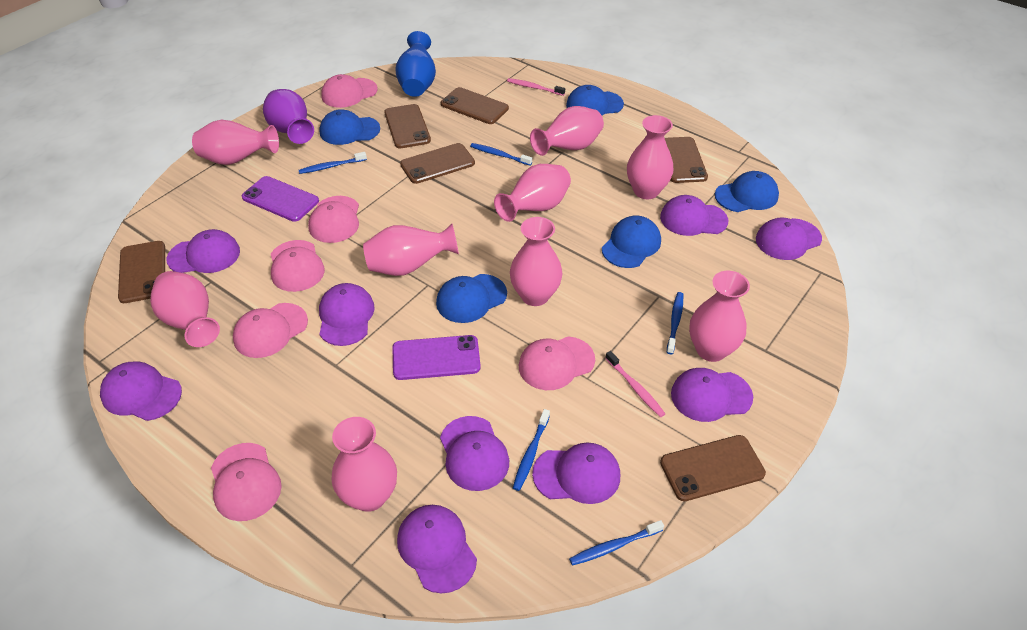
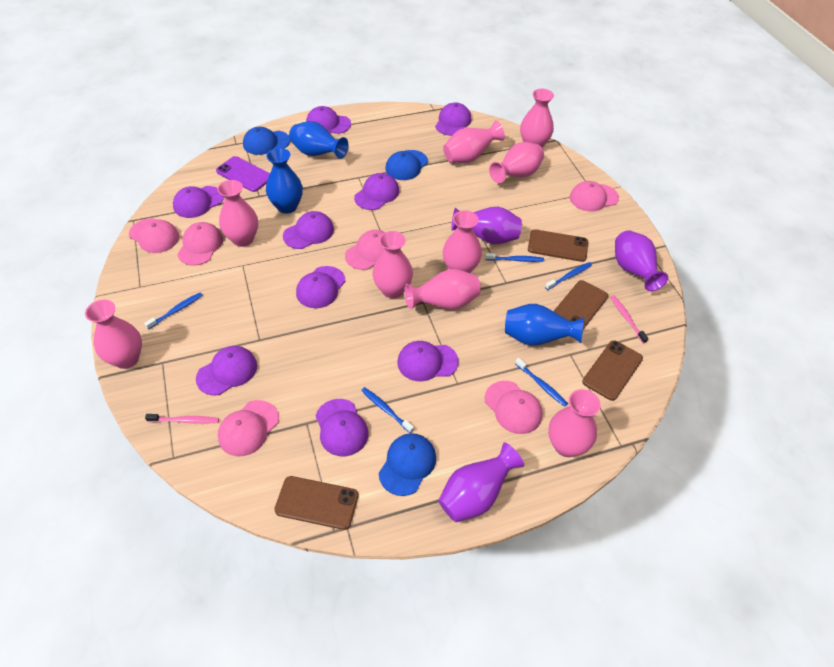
blue cap: 5 -> 3
blue vase: 1 -> 3
brown phone: 6 -> 4
purple phone: 2 -> 1
purple vase: 1 -> 3

